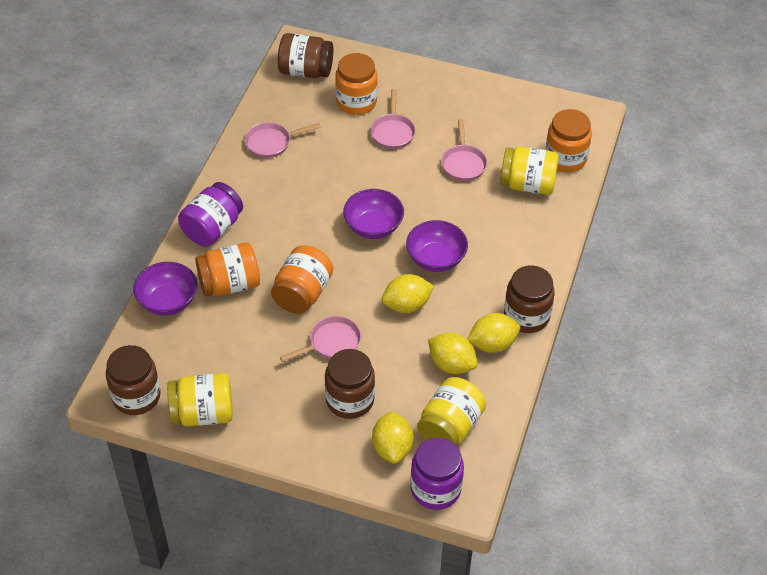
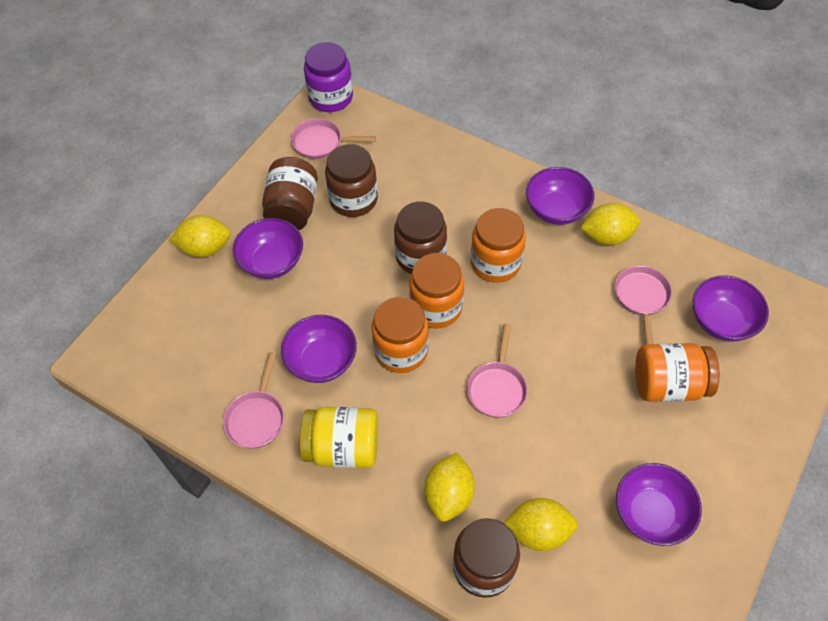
purple bowl: 3 -> 5
purple jar: 2 -> 1
yellow jar: 3 -> 1

